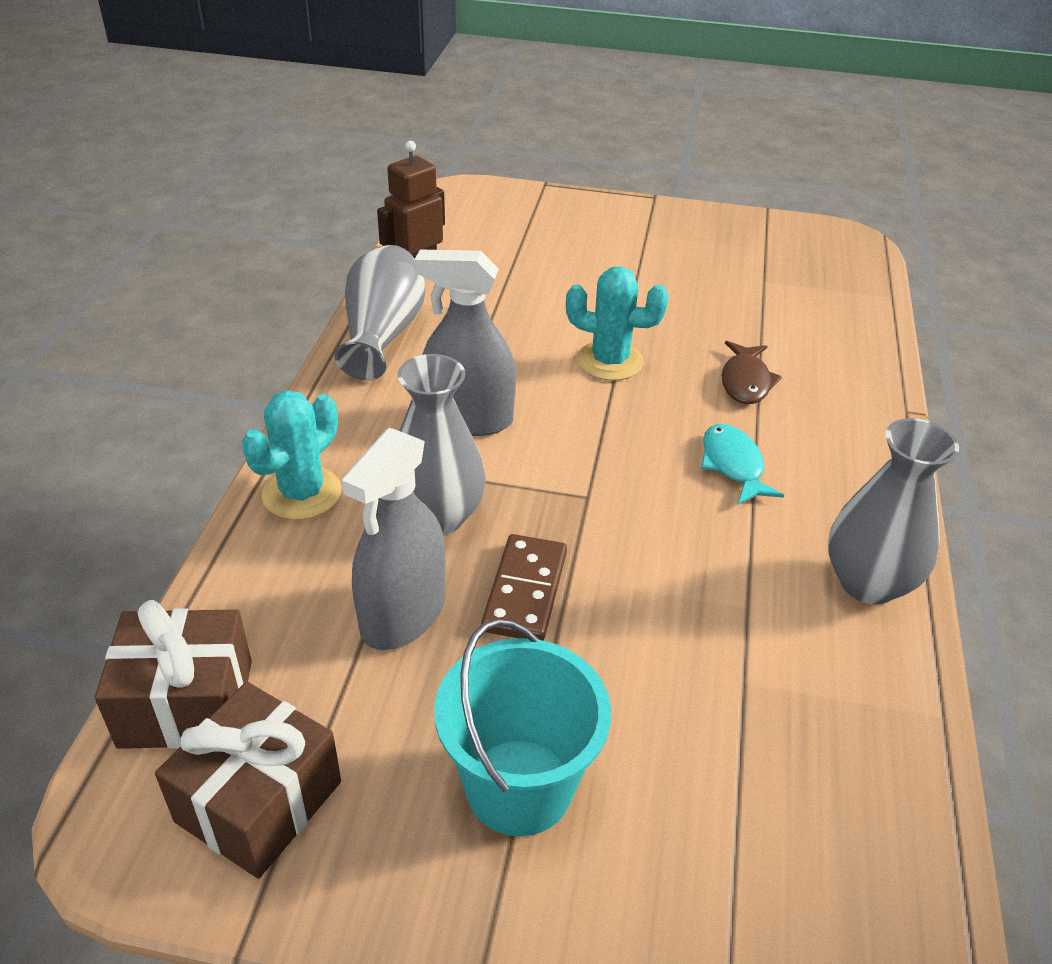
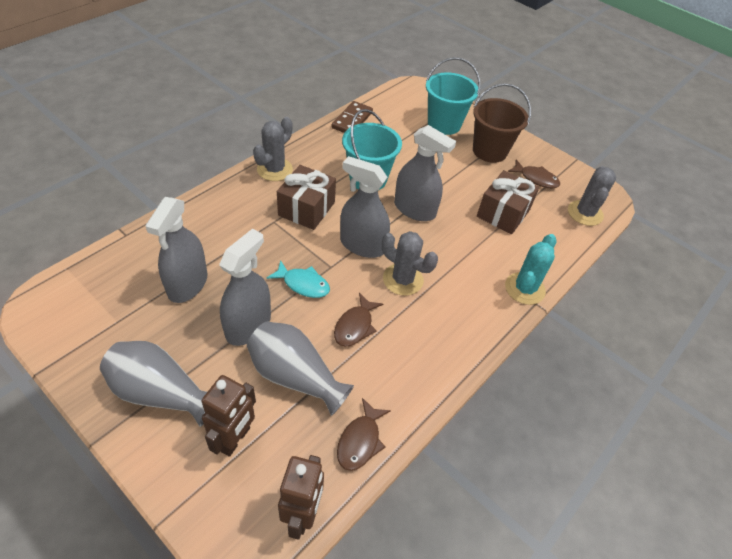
brown bucket: 0 -> 1
brown fish: 1 -> 3
brown robot: 1 -> 2
grey cactus: 0 -> 3
grey spray bottle: 2 -> 4
grey vase: 3 -> 2
turquoise bucket: 1 -> 2
turquoise cactus: 2 -> 1

